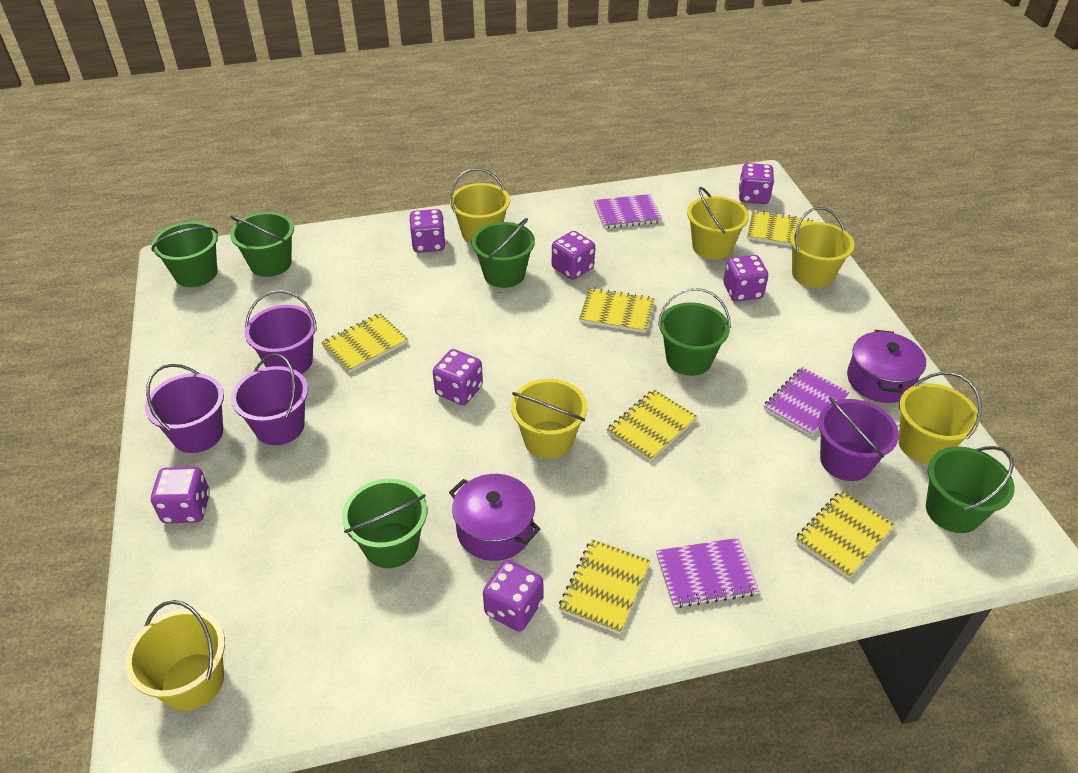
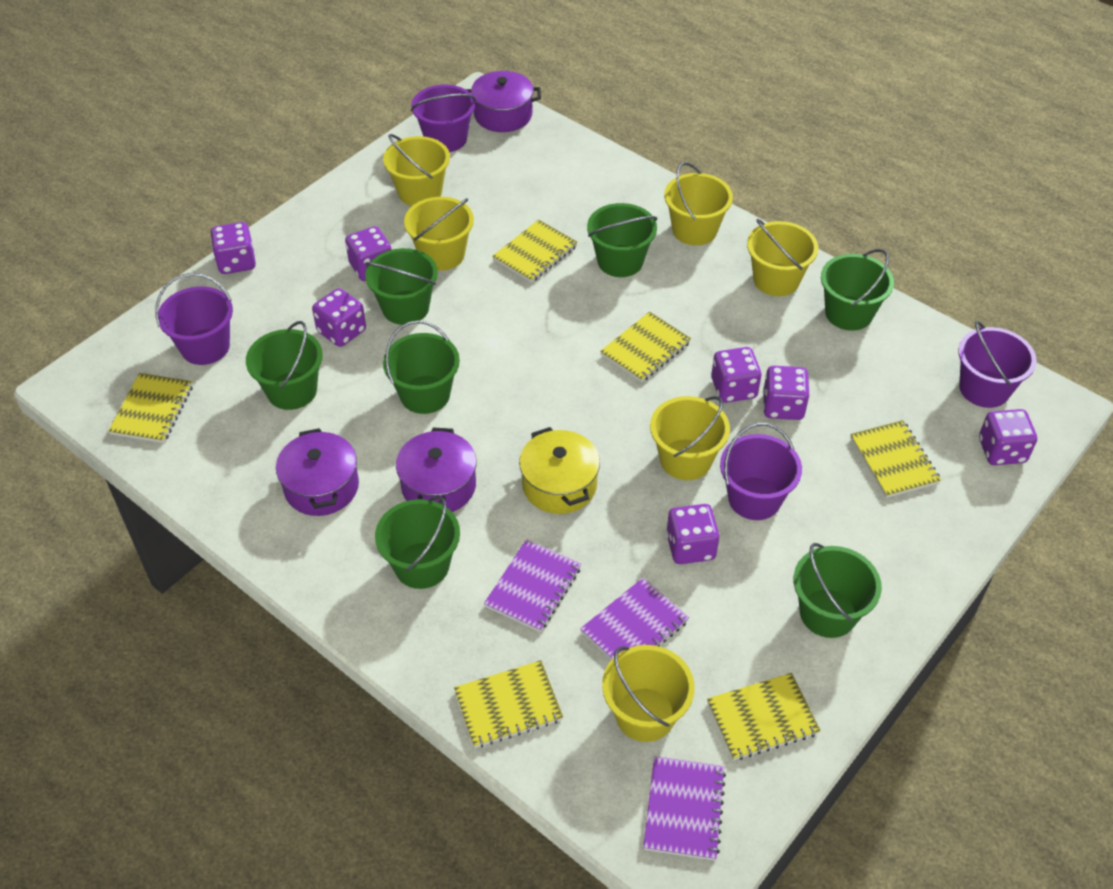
green bucket: 6 -> 7
purple pot: 2 -> 3
yellow pot: 0 -> 1

